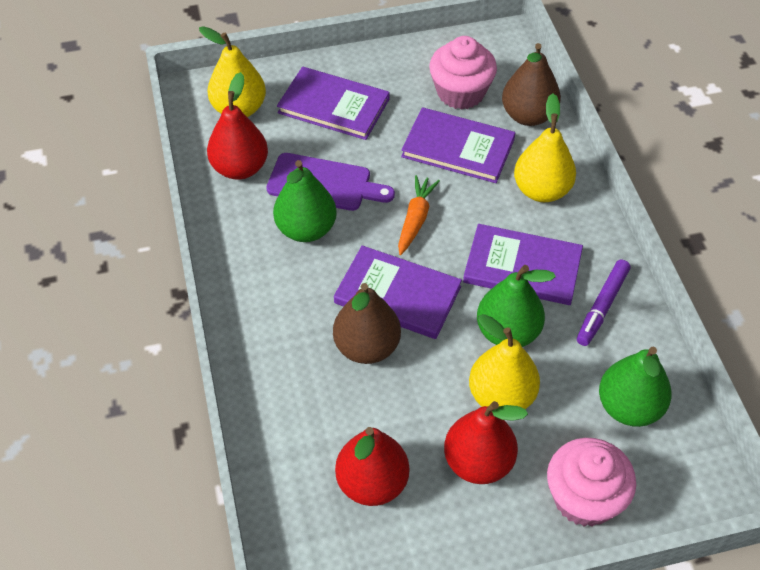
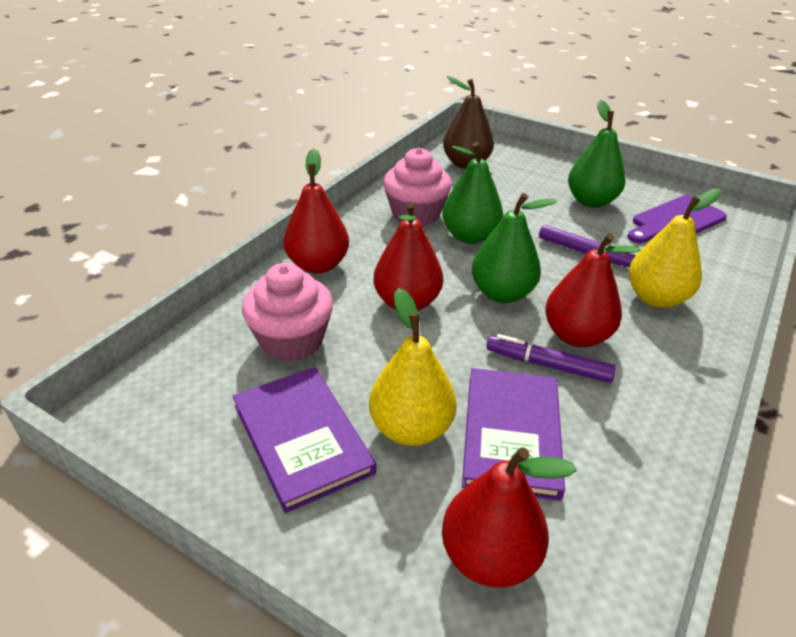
brown pear: 2 -> 1
orange carrot: 1 -> 0
purple book: 4 -> 2
purple marker: 1 -> 2
red pear: 3 -> 4
yellow pear: 3 -> 2

